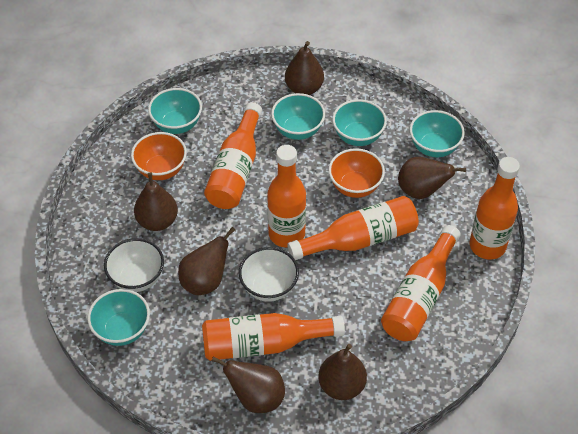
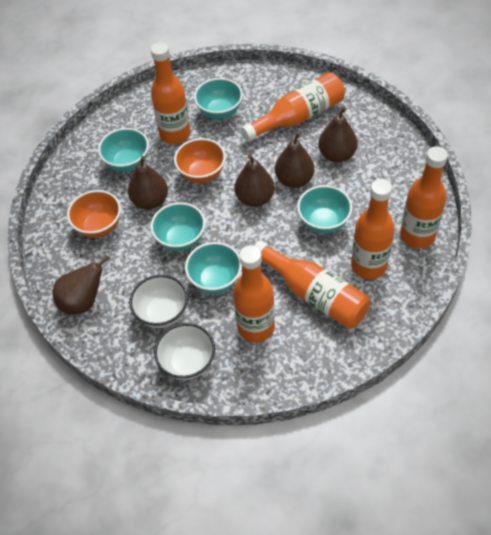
brown pear: 6 -> 5

